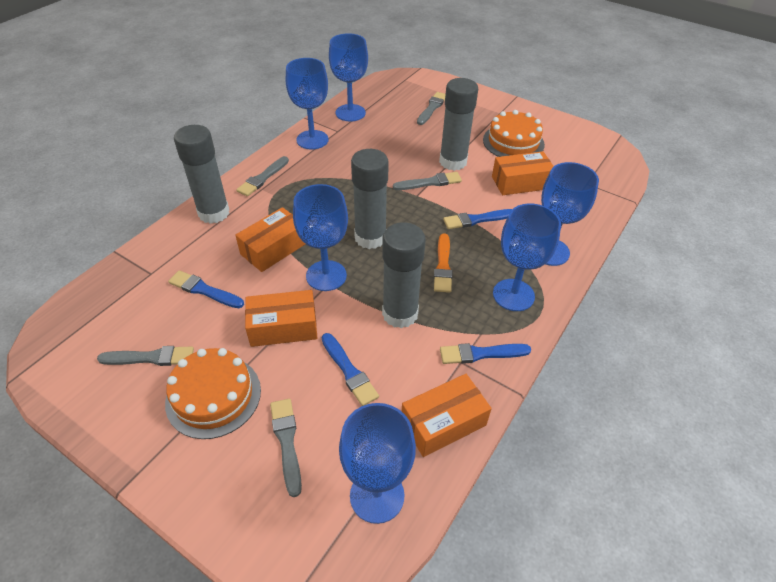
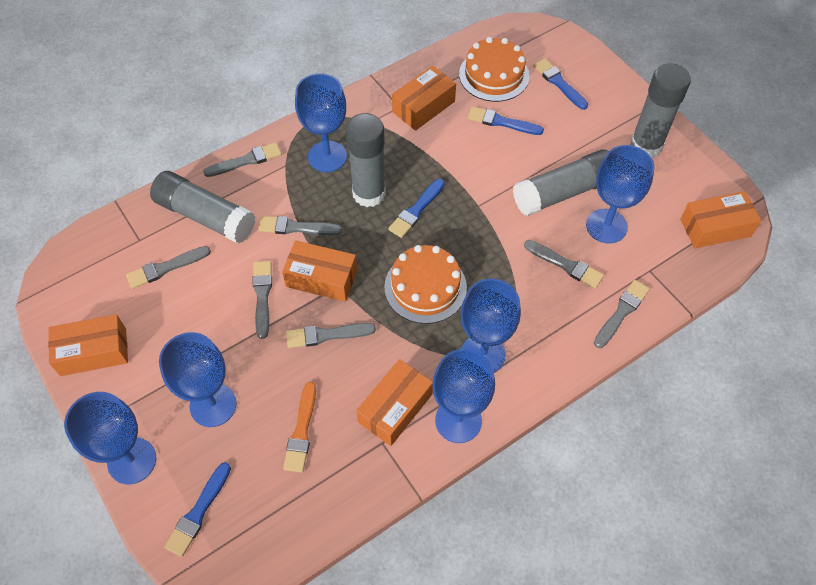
grey brush: 5 -> 7
orange box: 4 -> 5

